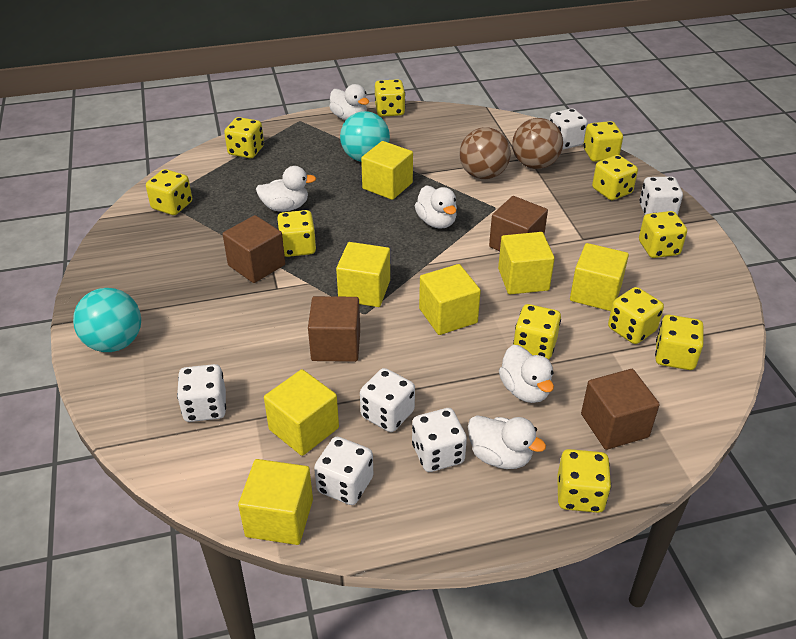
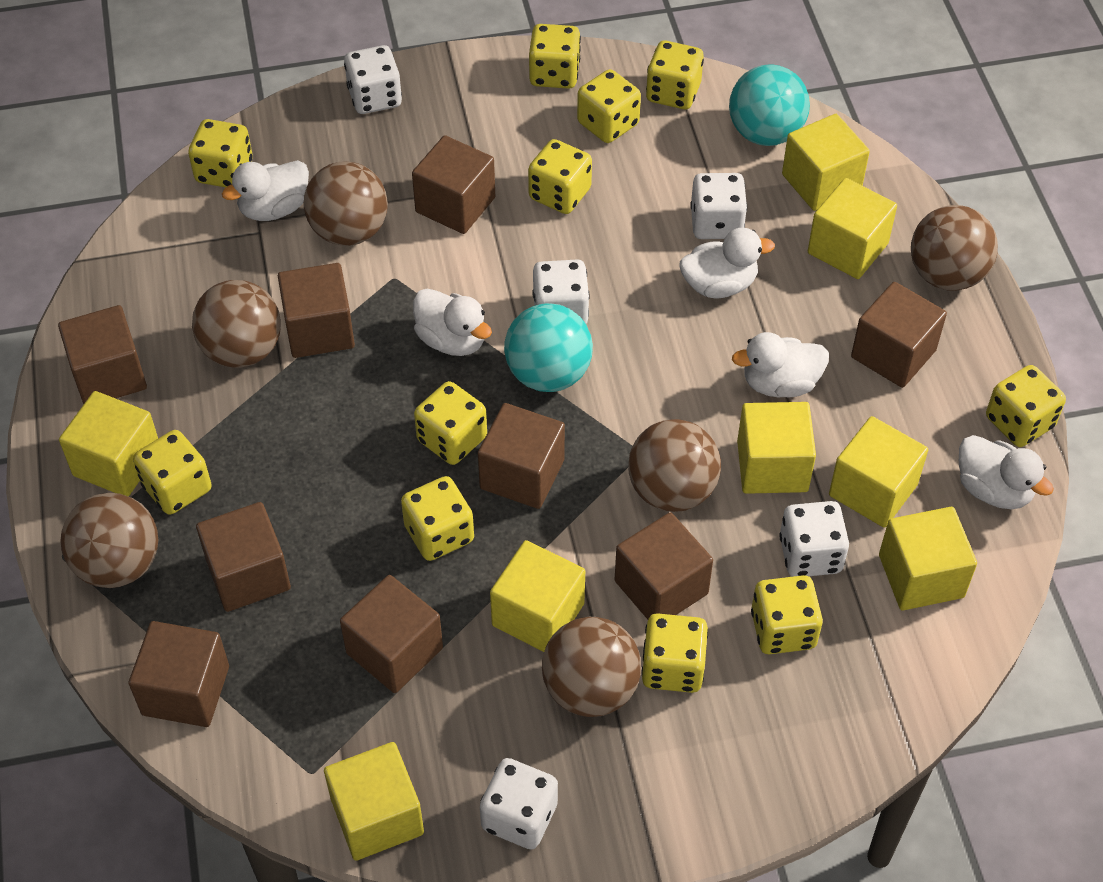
brown ball: 2 -> 6
brown cube: 4 -> 9
white dice: 6 -> 5
yellow cube: 7 -> 8

